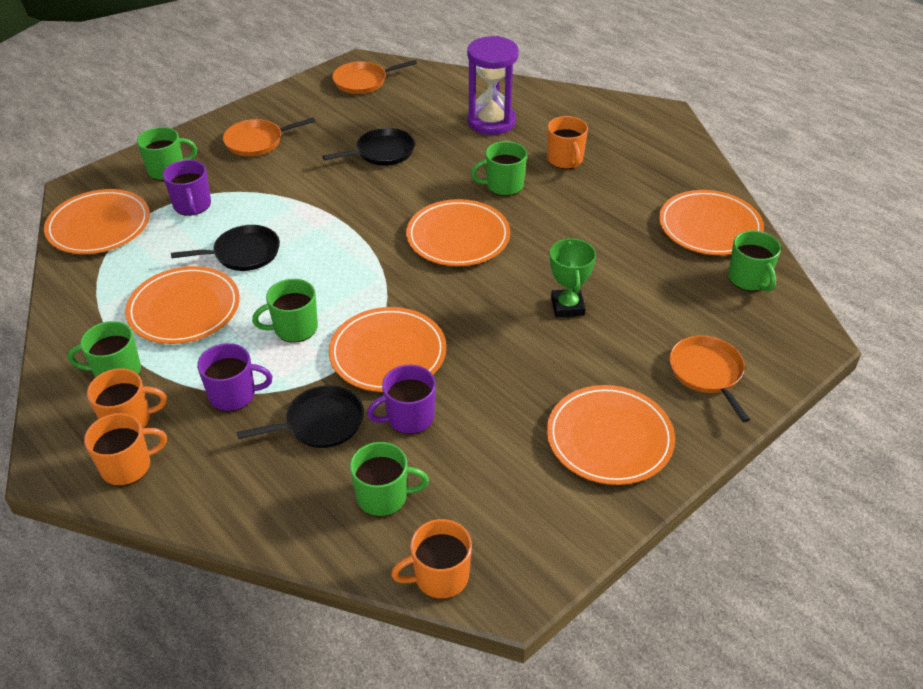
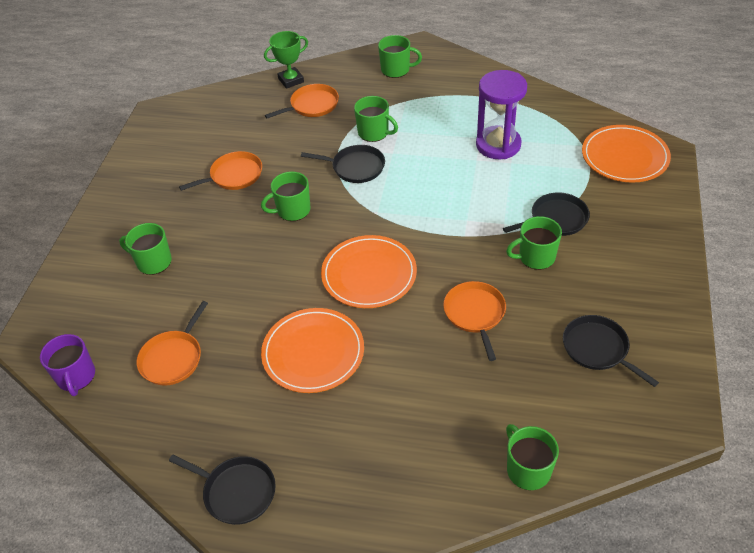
black pan: 3 -> 4
orange mug: 4 -> 0
orange pan: 3 -> 4
orange plate: 6 -> 3
purple mug: 3 -> 1

